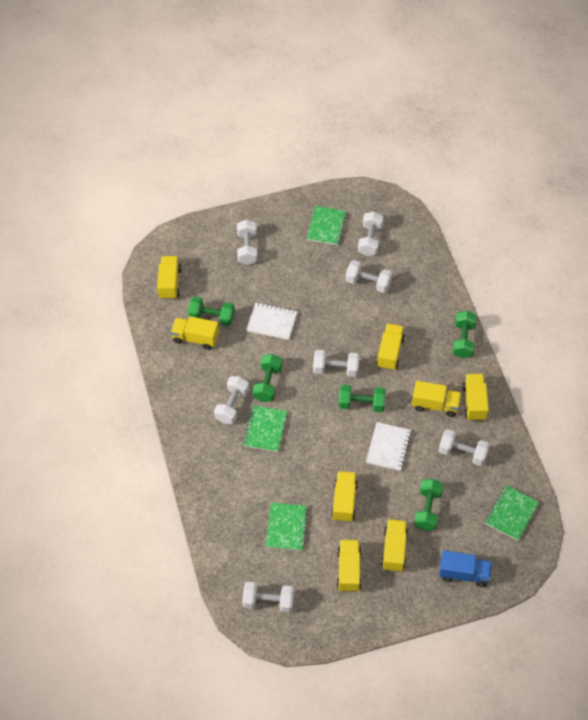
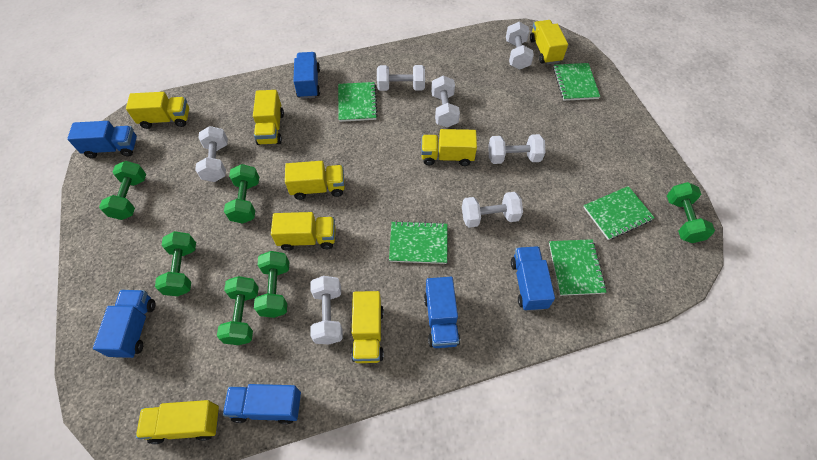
blue truck: 1 -> 6
green dumbbell: 5 -> 6
green notebook: 4 -> 5
white notebook: 2 -> 0

